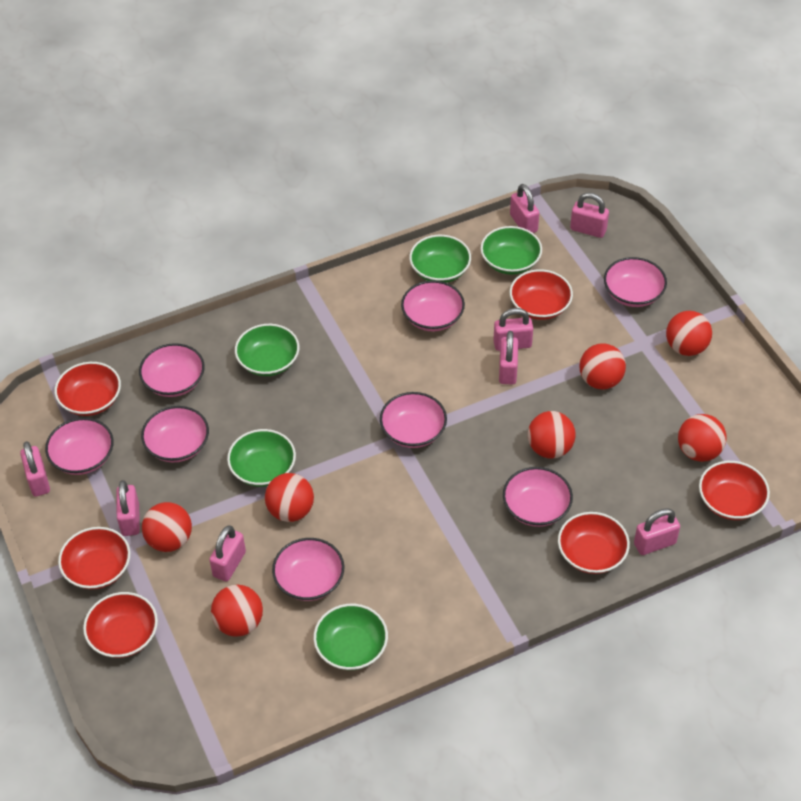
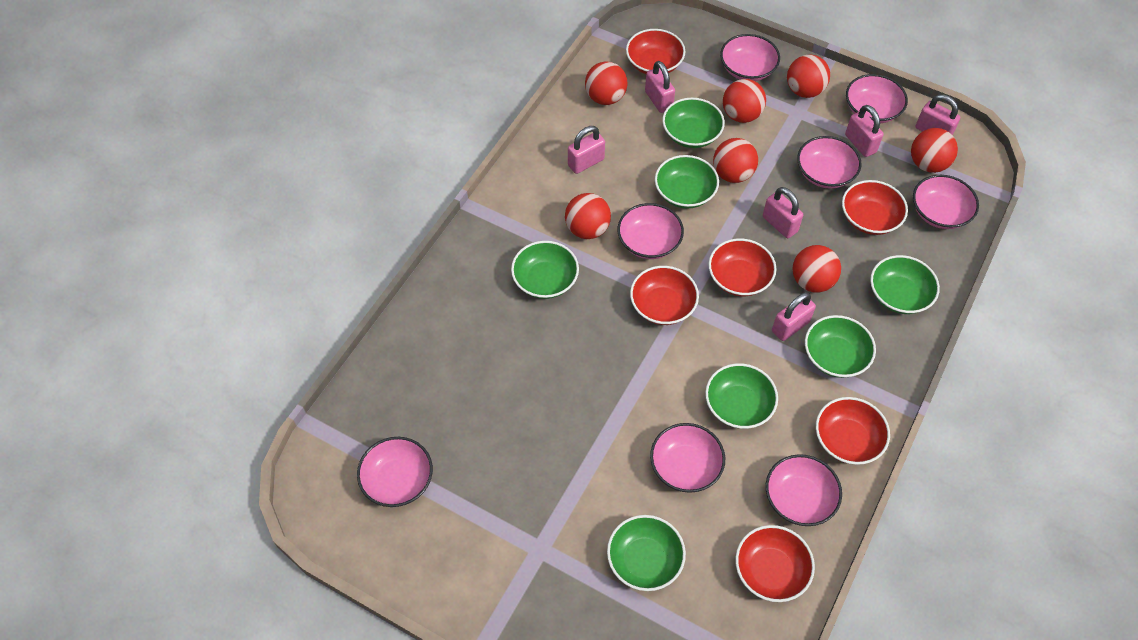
green bowl: 5 -> 7
pink padlock: 8 -> 6

